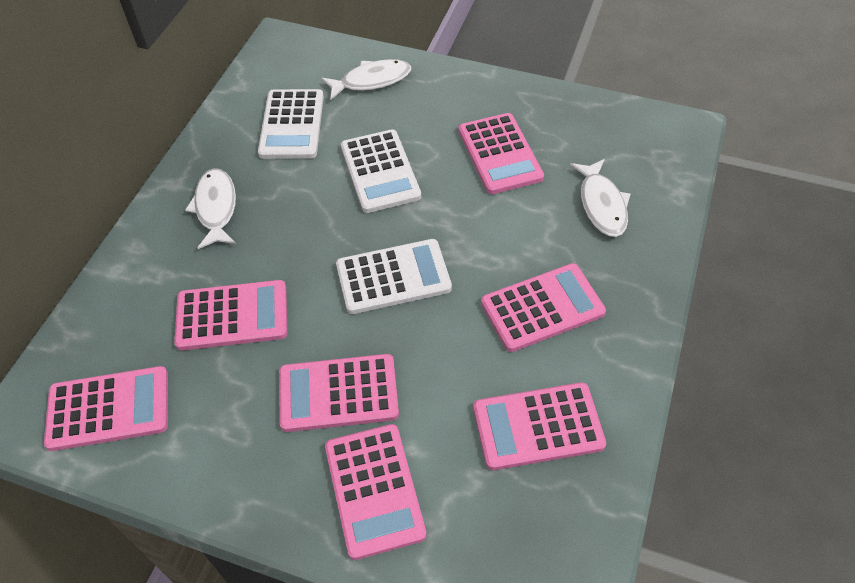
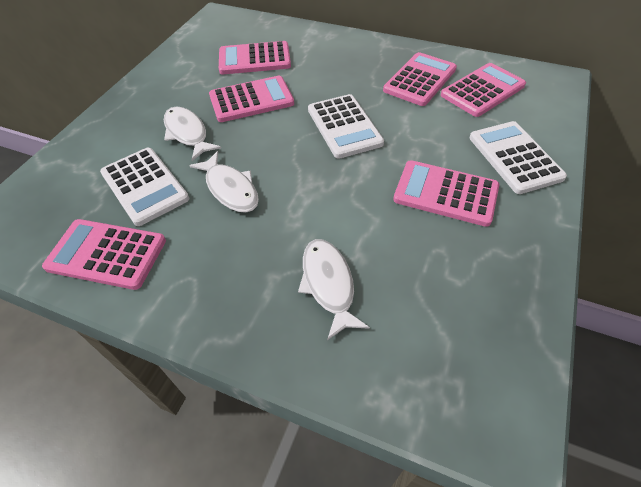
pink calculator: 7 -> 6

